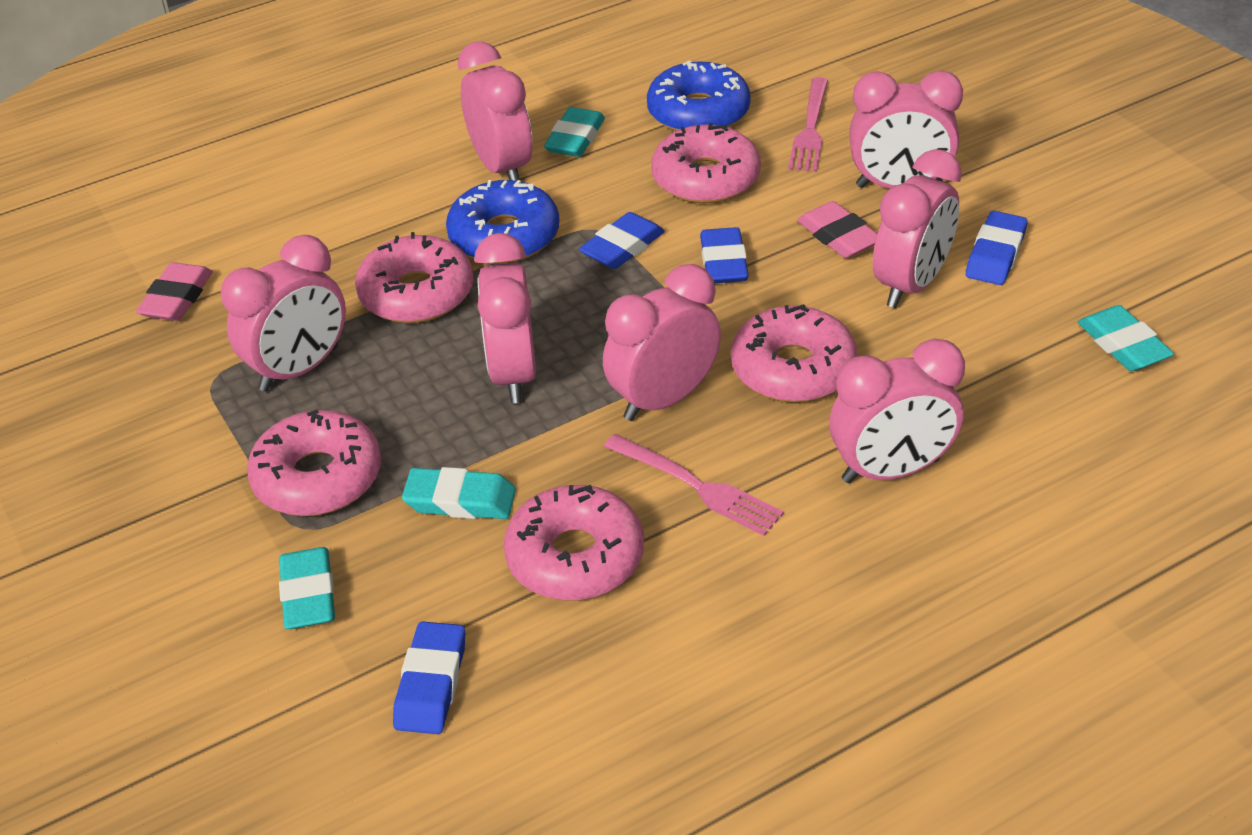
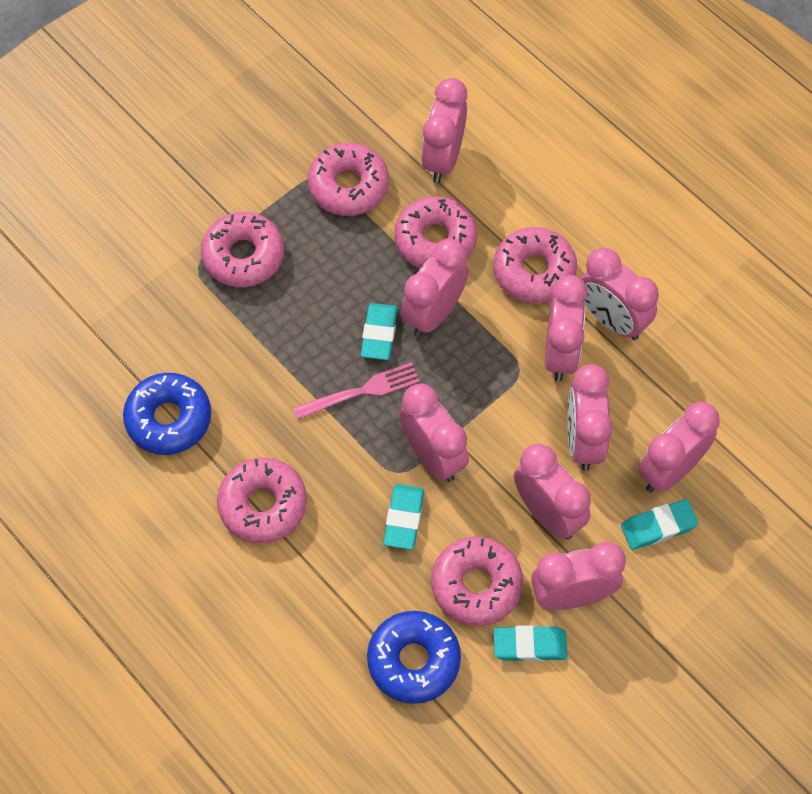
blue eraser: 4 -> 0
pink clock: 7 -> 9
pink donut: 5 -> 6
pink eraser: 2 -> 0
pink fork: 2 -> 1

